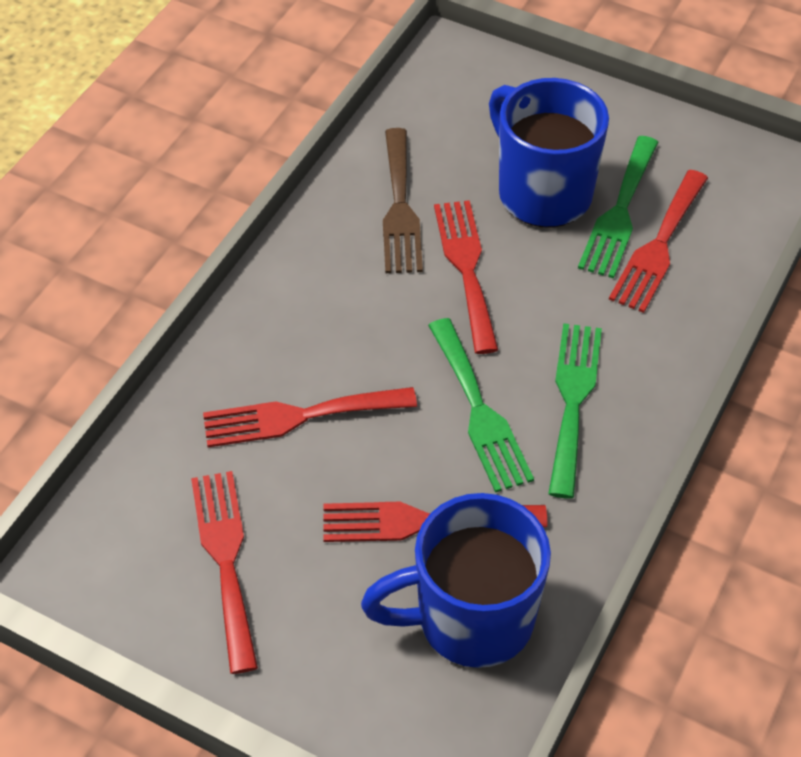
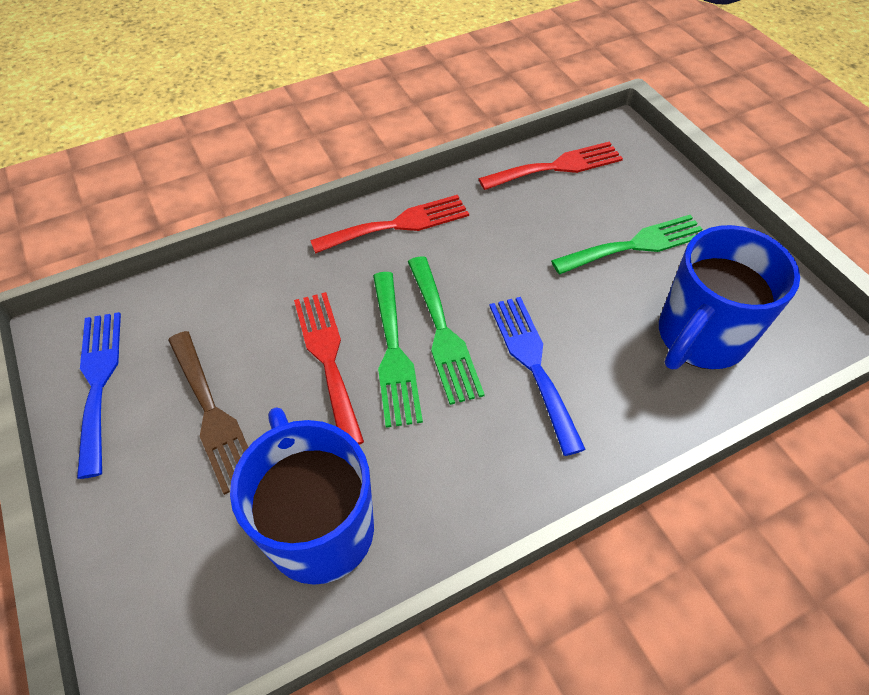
blue fork: 0 -> 2
red fork: 5 -> 3

